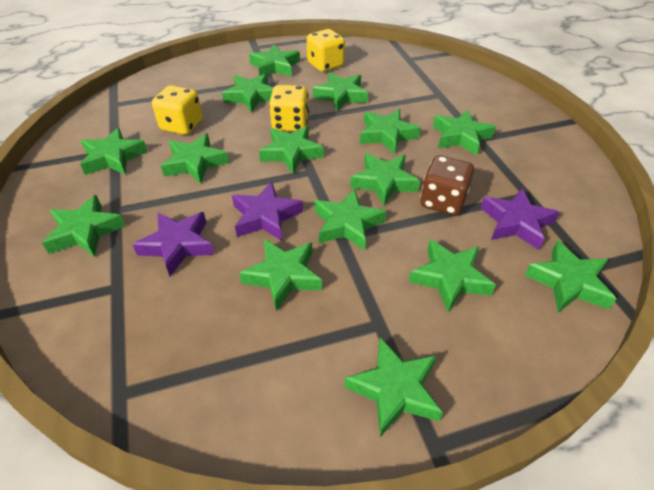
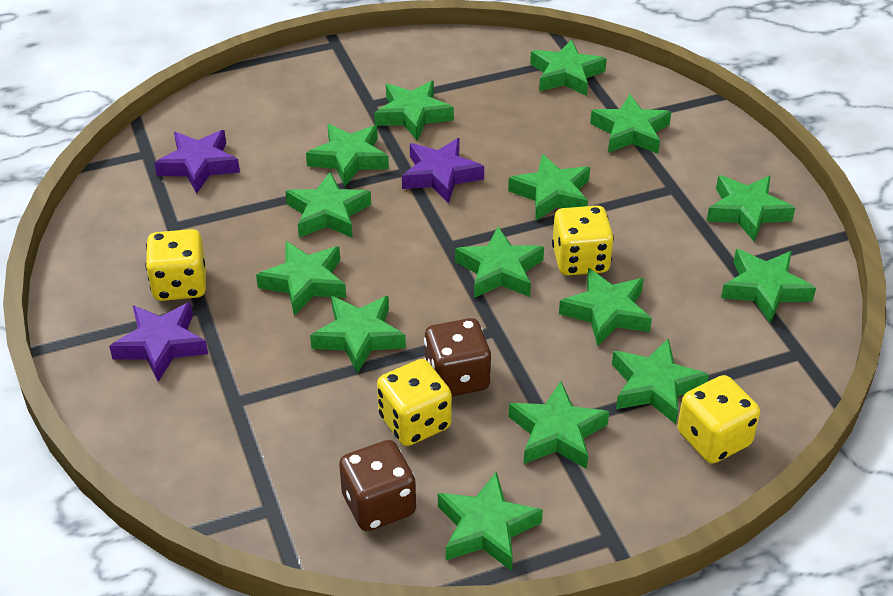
brown dice: 1 -> 2
yellow dice: 3 -> 4

